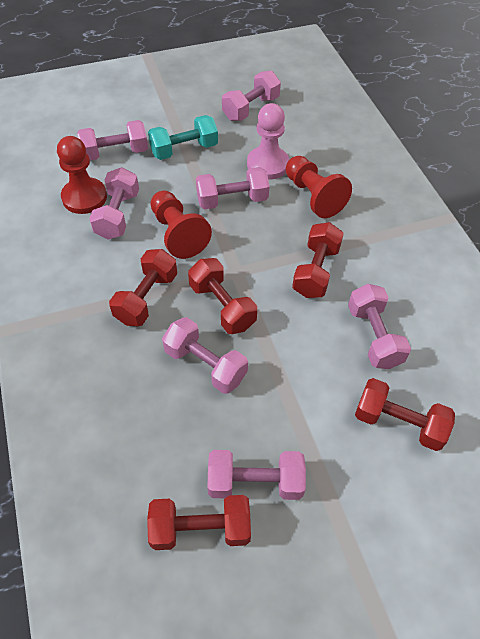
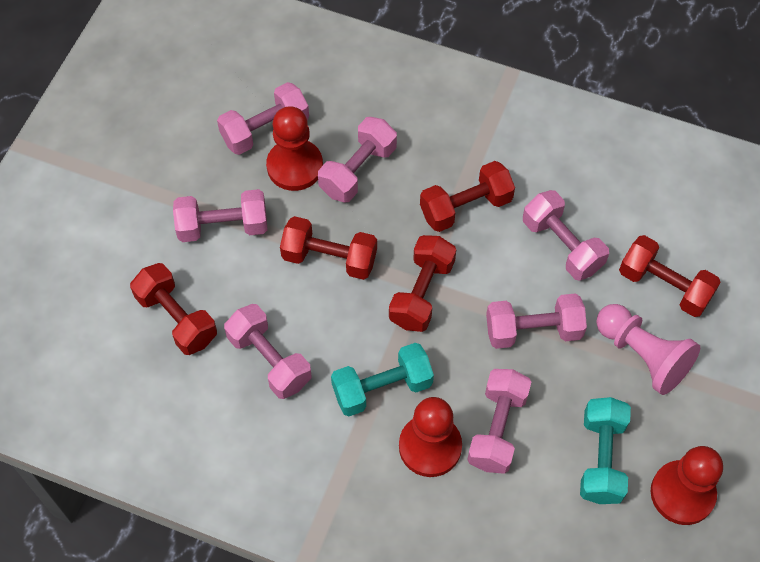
turquoise dumbbell: 1 -> 2

